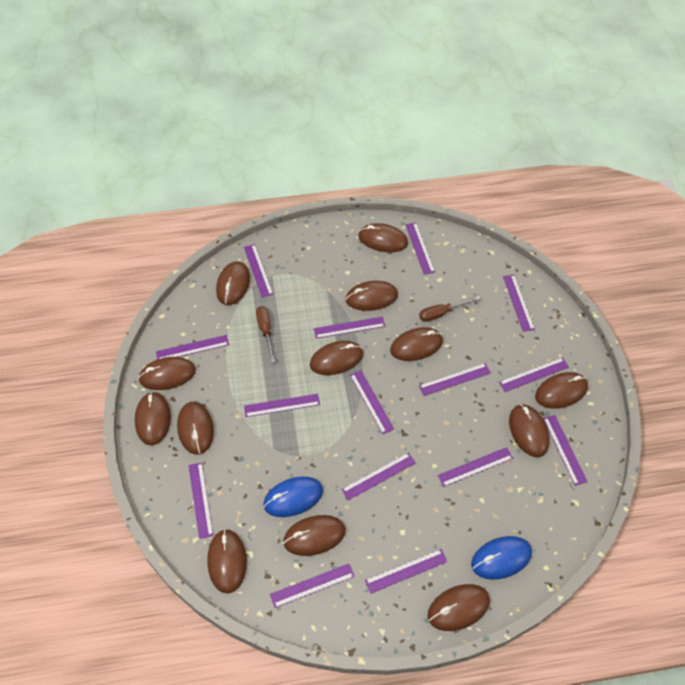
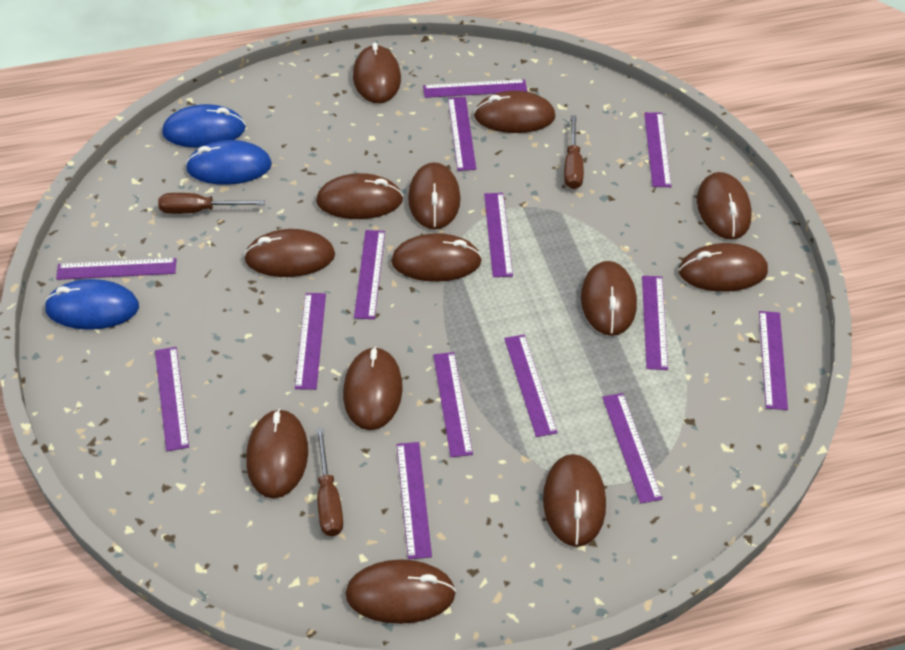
blue mouse: 2 -> 3
brown screwdriver: 2 -> 3
purple ruler: 15 -> 14

